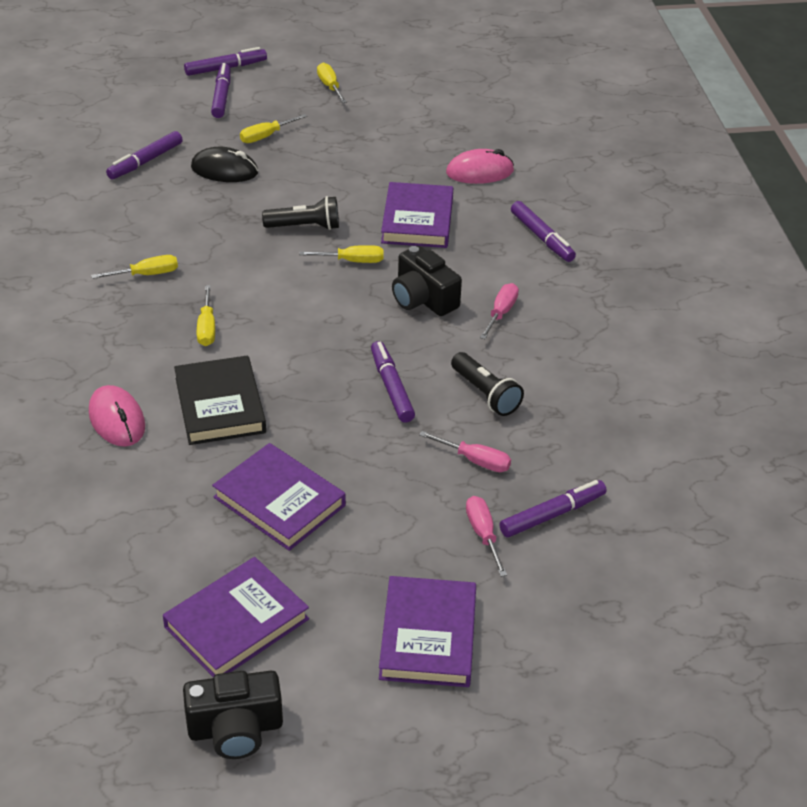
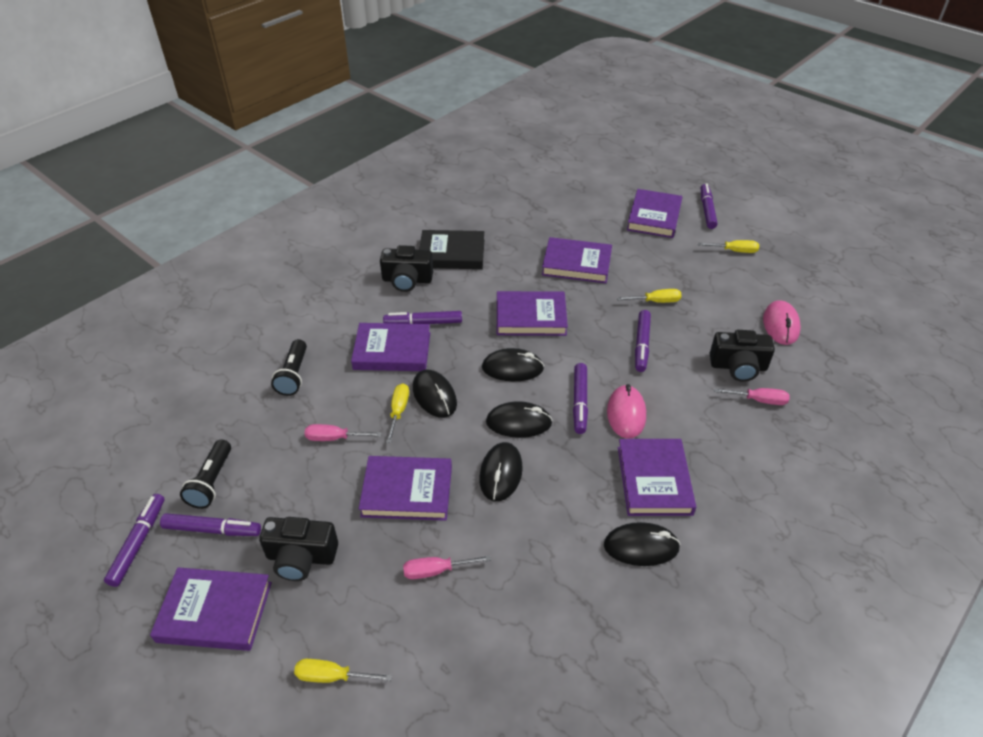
black camera: 2 -> 3
black mouse: 1 -> 5
purple book: 4 -> 7
yellow screwdriver: 5 -> 4

